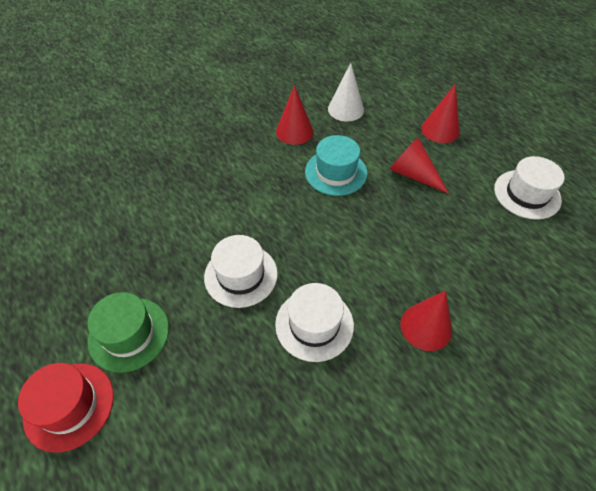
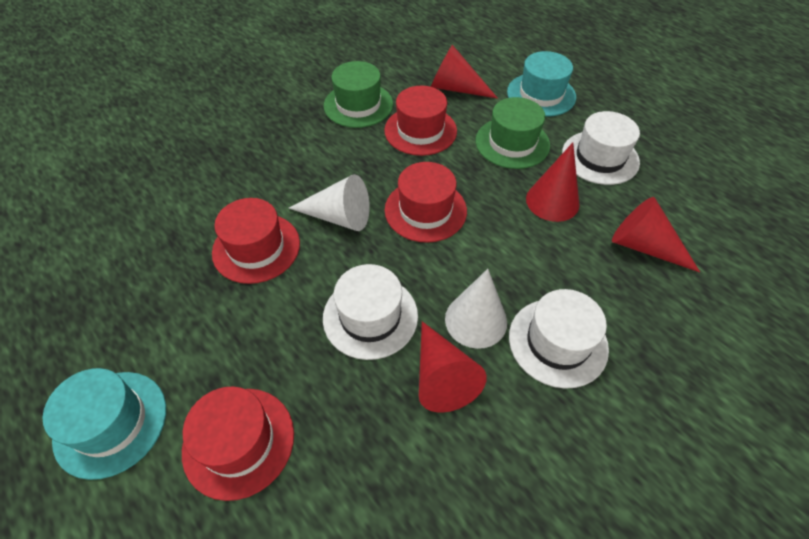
green hat: 1 -> 2
red hat: 1 -> 4
turquoise hat: 1 -> 2
white cone: 1 -> 2

